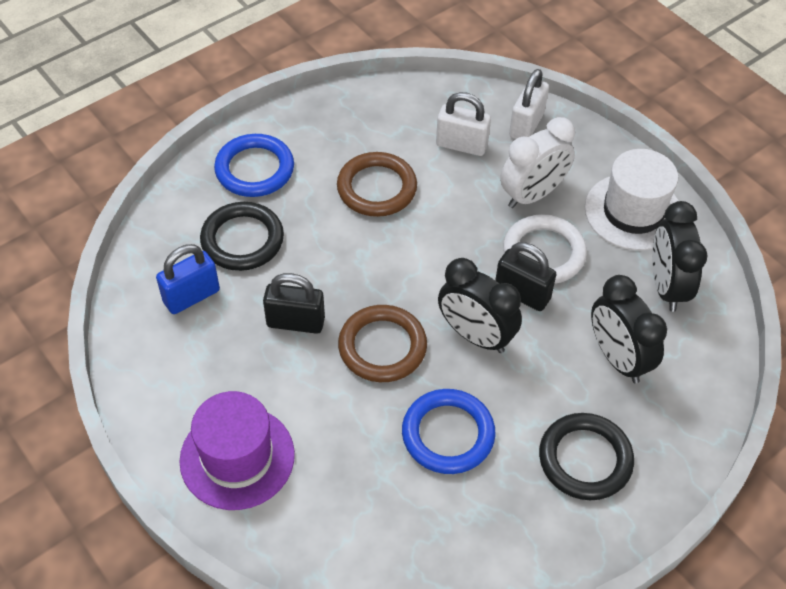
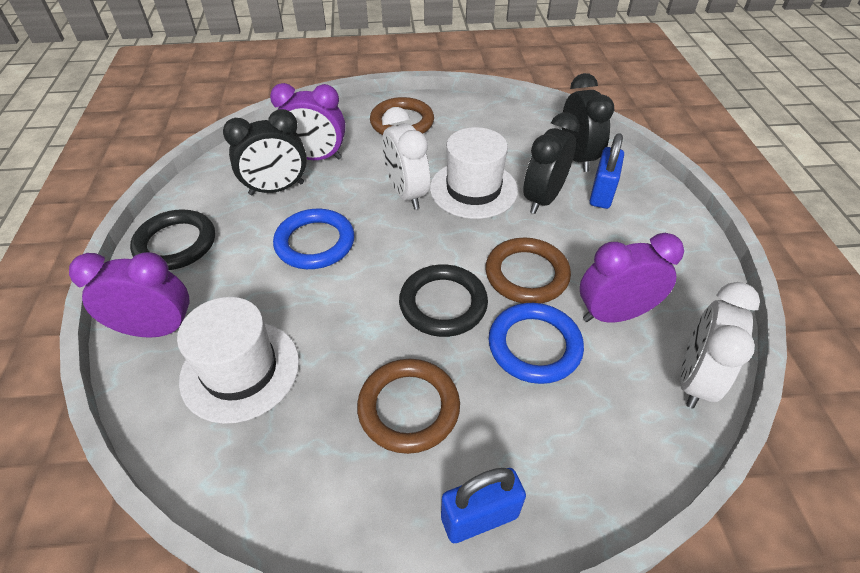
black padlock: 2 -> 0
blue padlock: 1 -> 2
brown ring: 2 -> 3
purple clock: 0 -> 3
purple hat: 1 -> 0
white clock: 1 -> 2
white hat: 1 -> 2
white padlock: 2 -> 0
white ring: 1 -> 0

